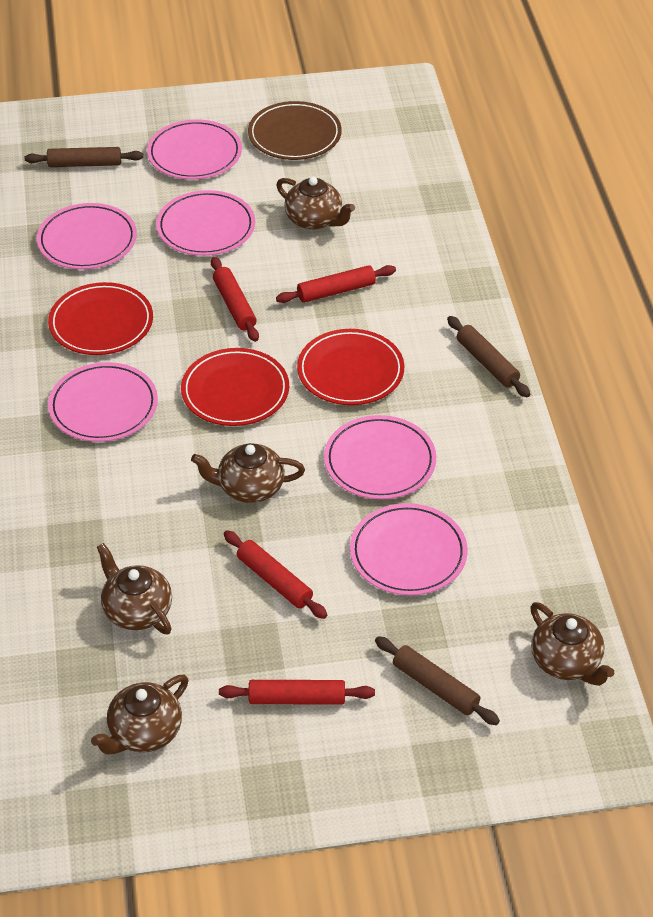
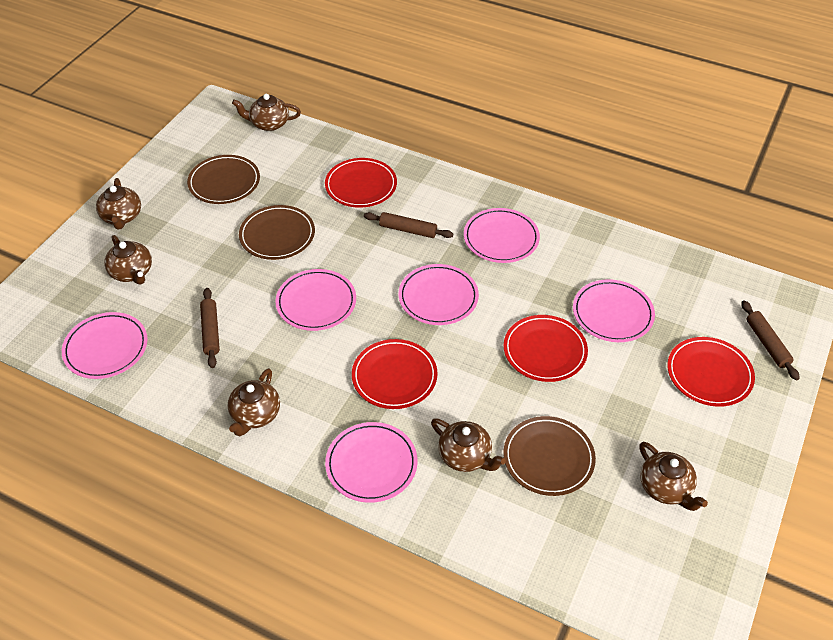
brown plate: 1 -> 3
brown teapot: 5 -> 6
red plate: 3 -> 4
red rolling pin: 4 -> 0

